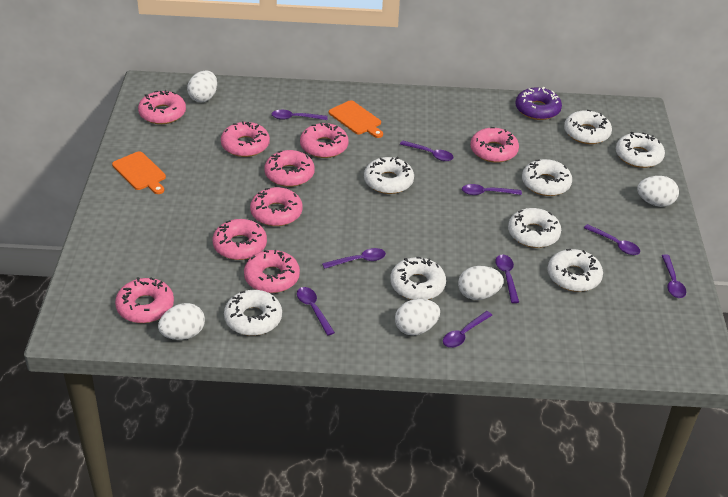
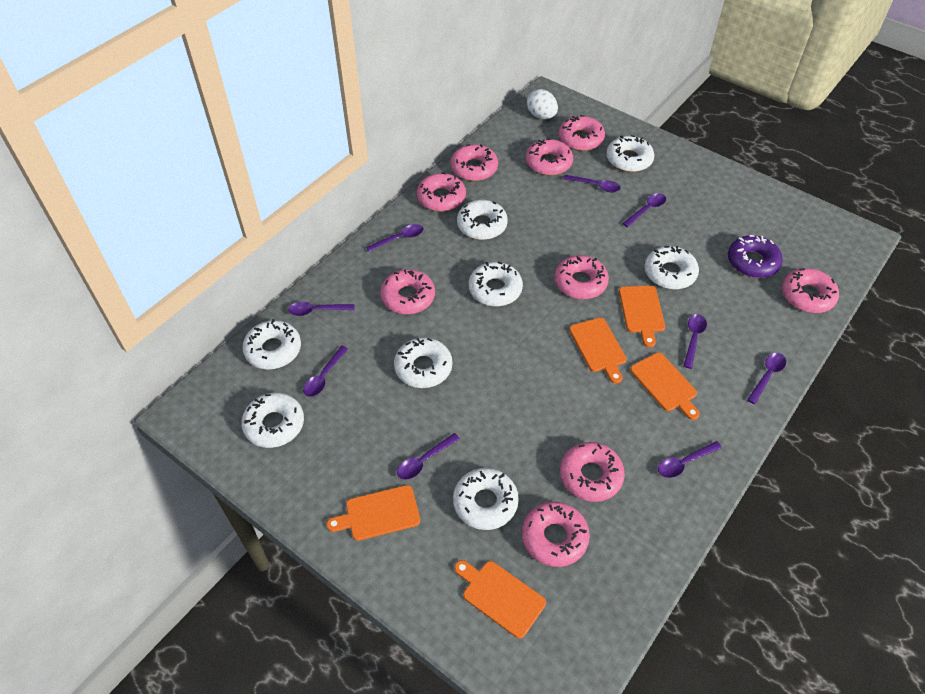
orange cutting board: 2 -> 5
white egg: 5 -> 1

